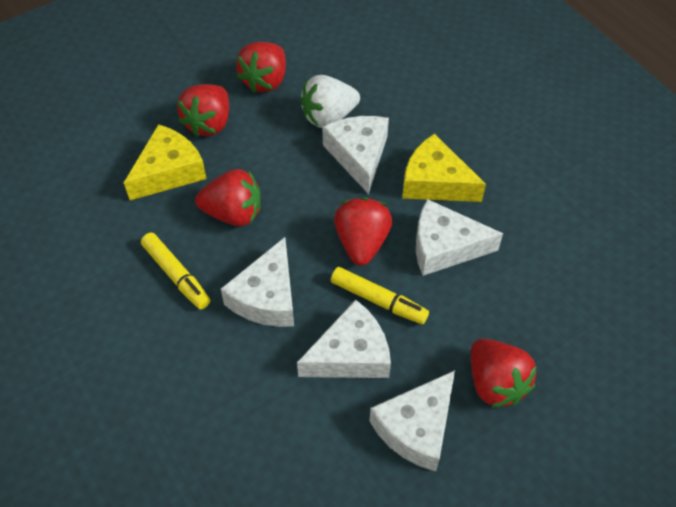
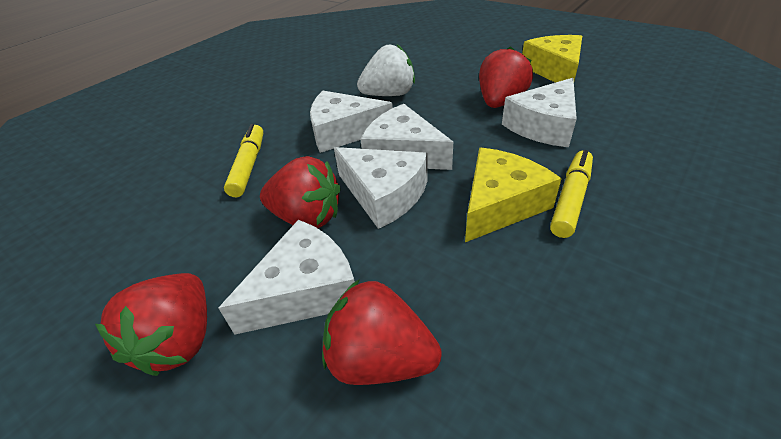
red strawberry: 5 -> 4

